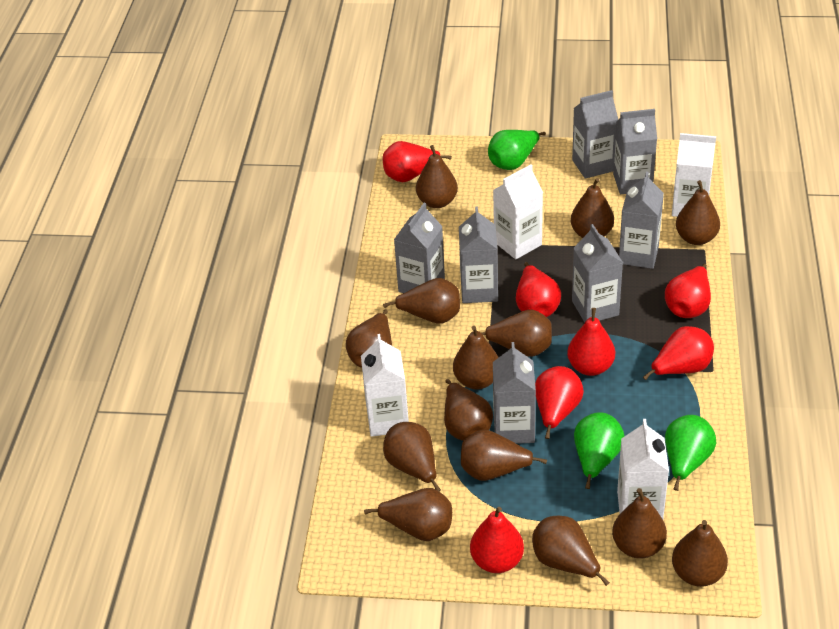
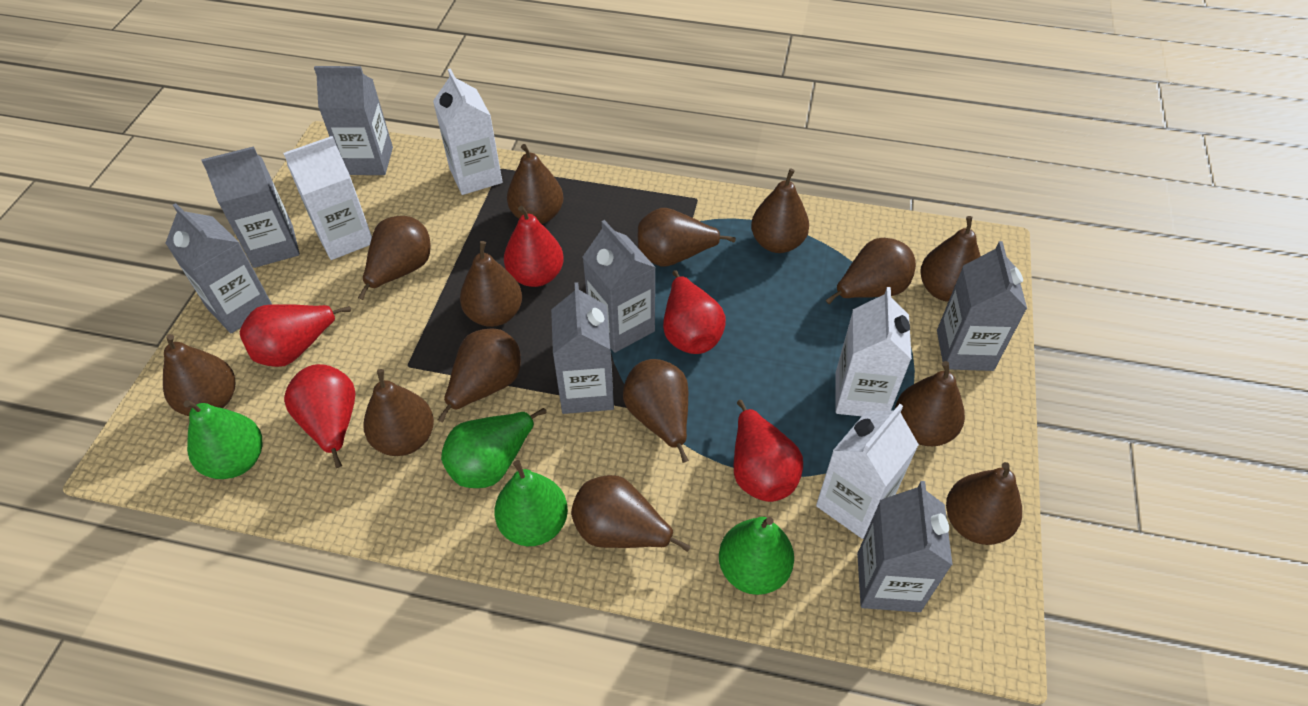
green pear: 3 -> 4
red pear: 7 -> 5

